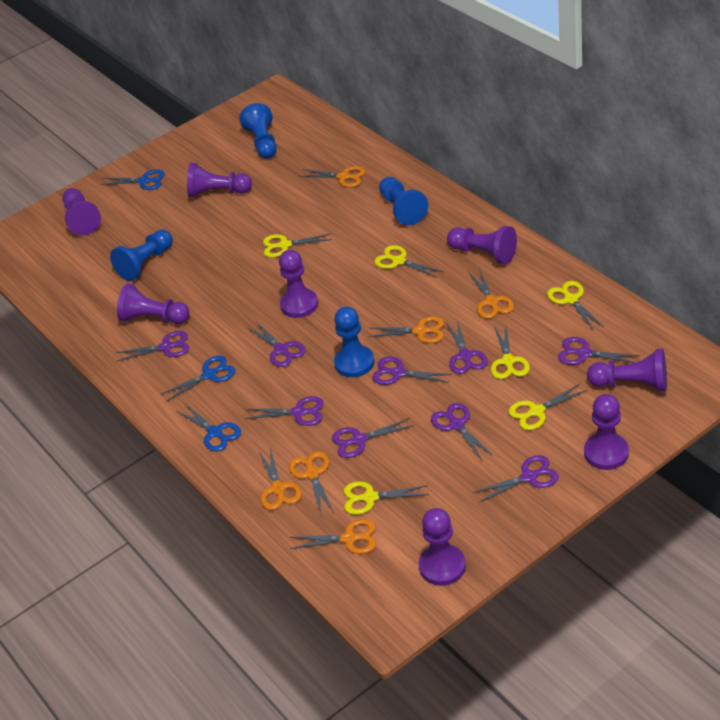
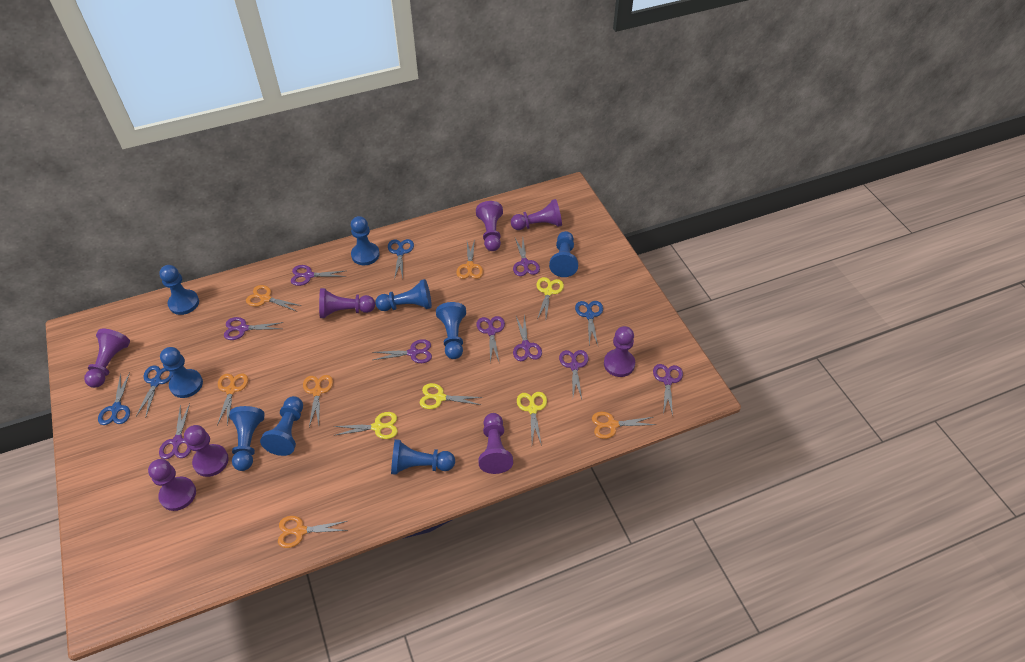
blue pawn: 4 -> 9
blue scissors: 3 -> 4
yellow scissors: 6 -> 4

